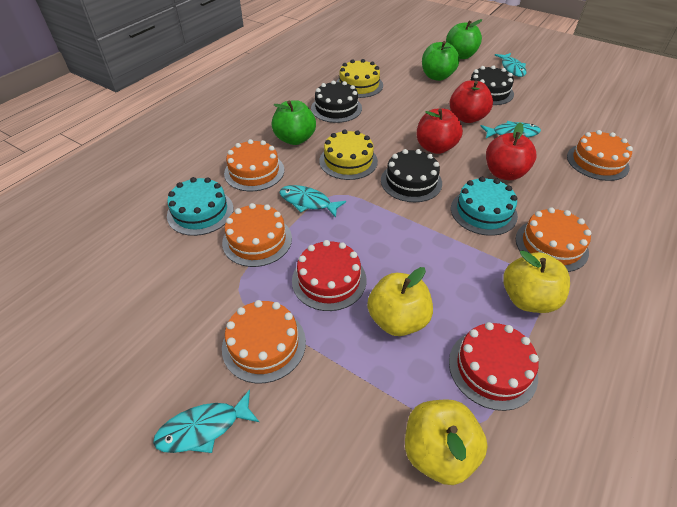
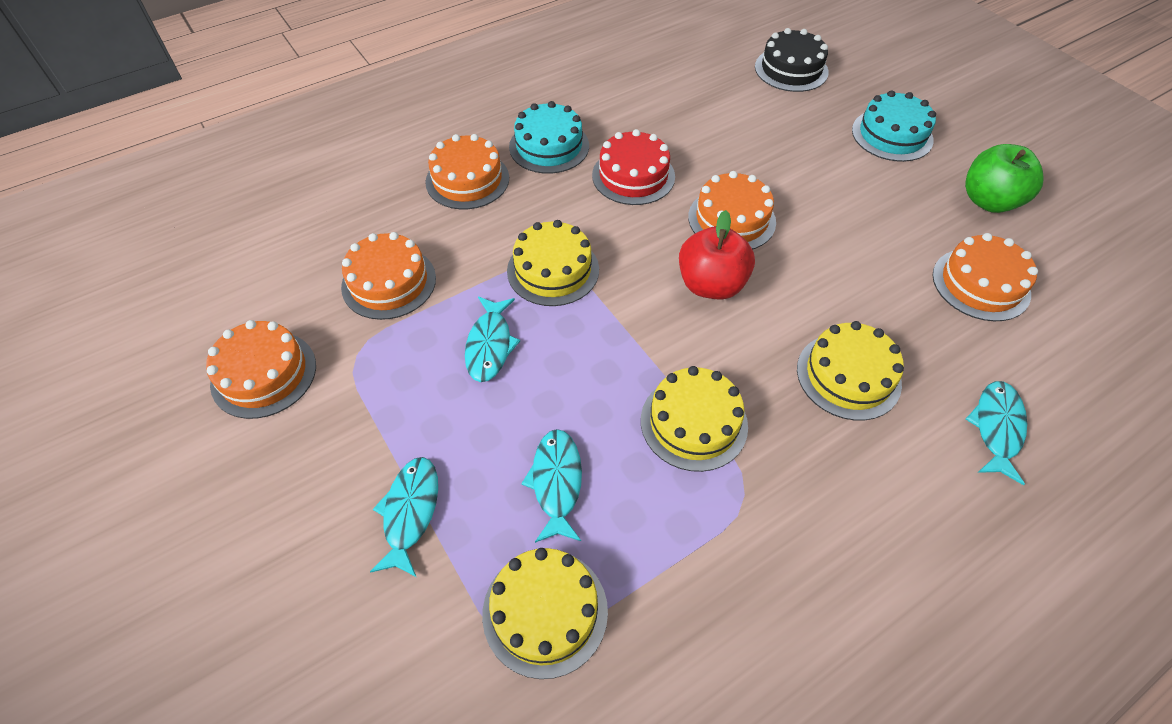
black cake: 3 -> 1
green apple: 3 -> 1
red apple: 3 -> 1
red cake: 2 -> 1
yellow apple: 3 -> 0
yellow cake: 2 -> 4

